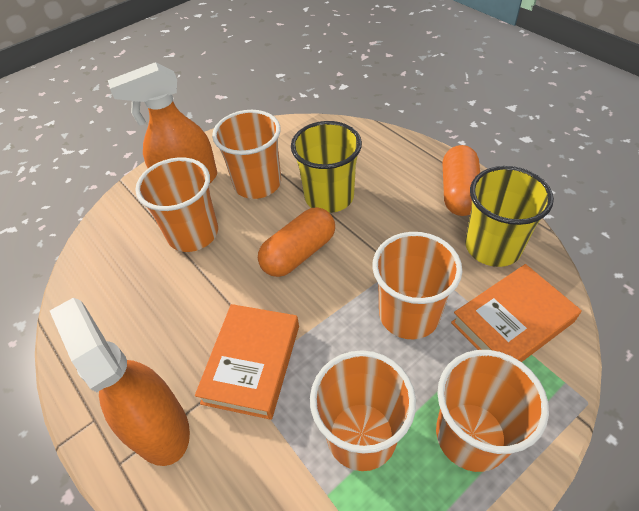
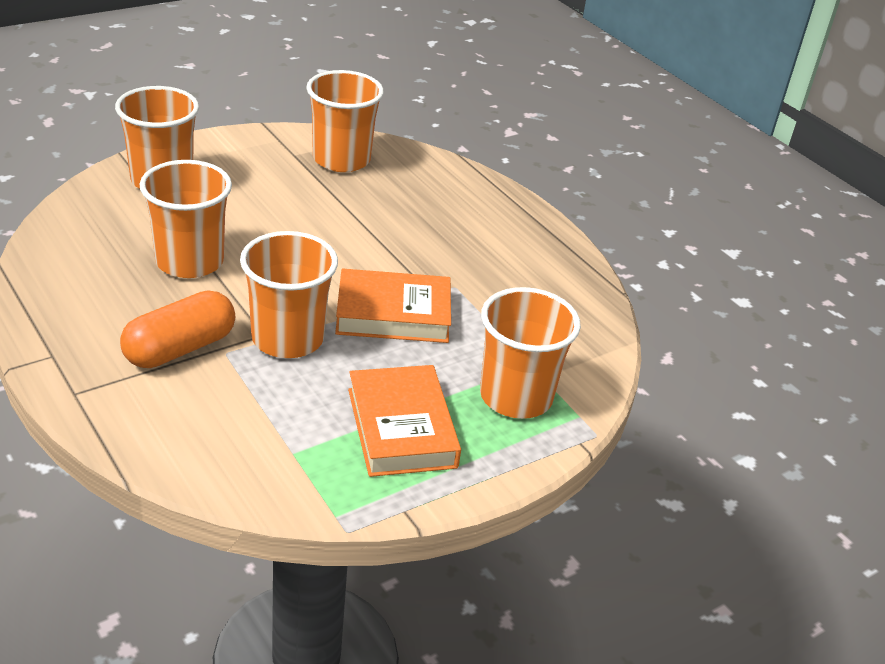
orange capsule: 2 -> 1
orange spray bottle: 2 -> 0
yellow cup: 2 -> 0

